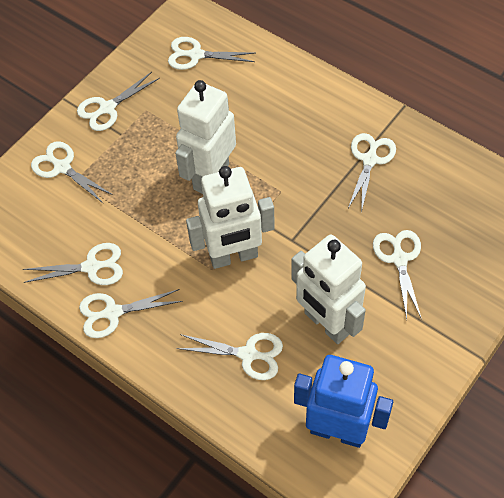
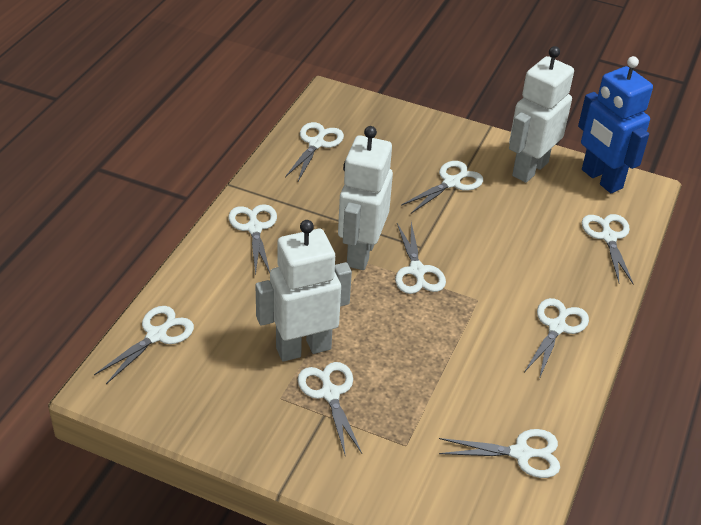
white scissors: 8 -> 9

